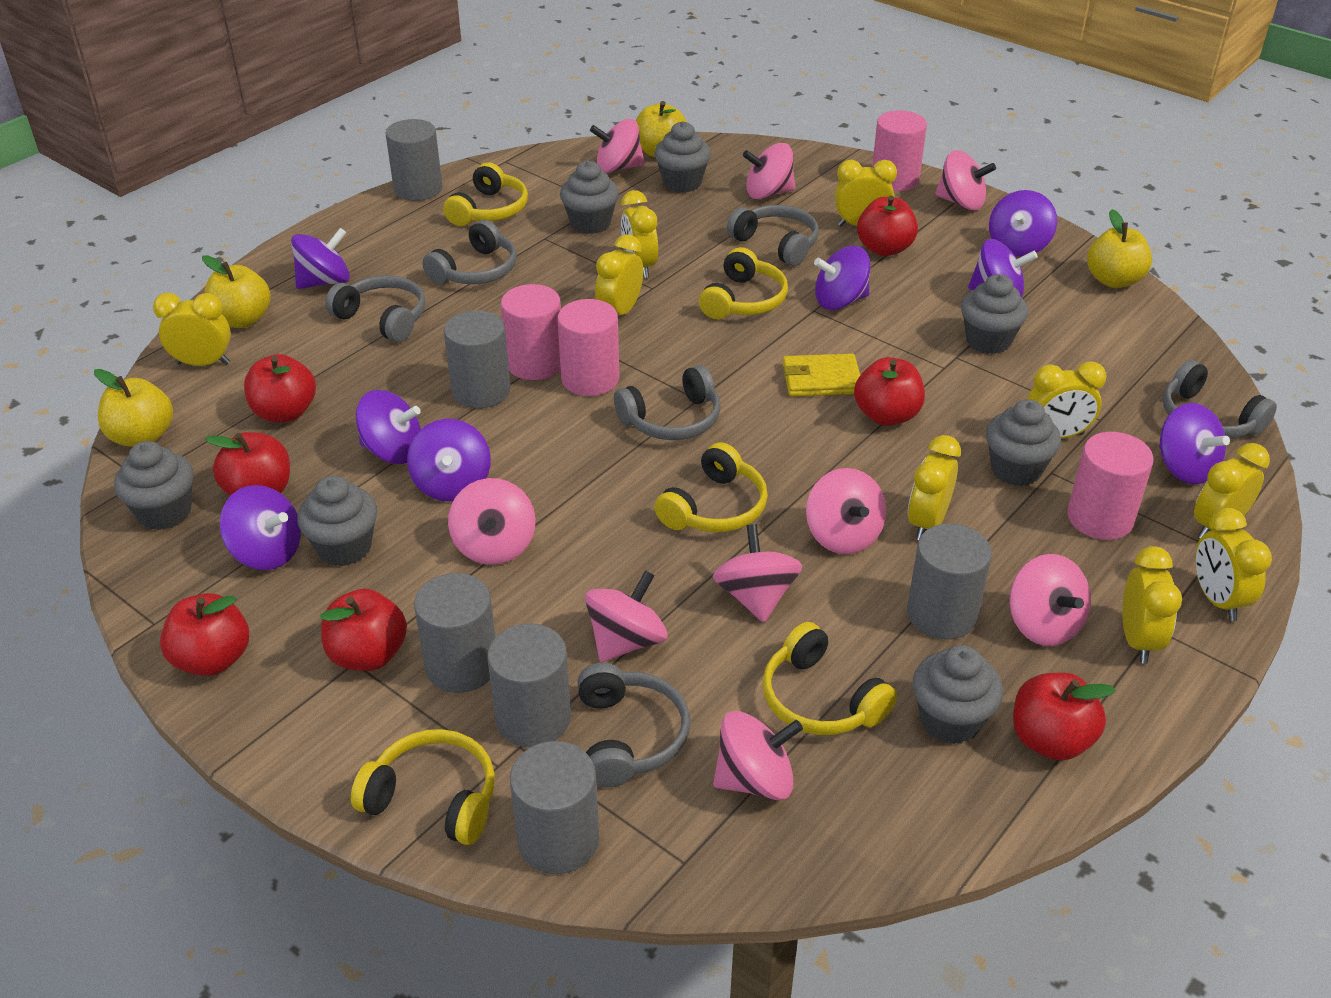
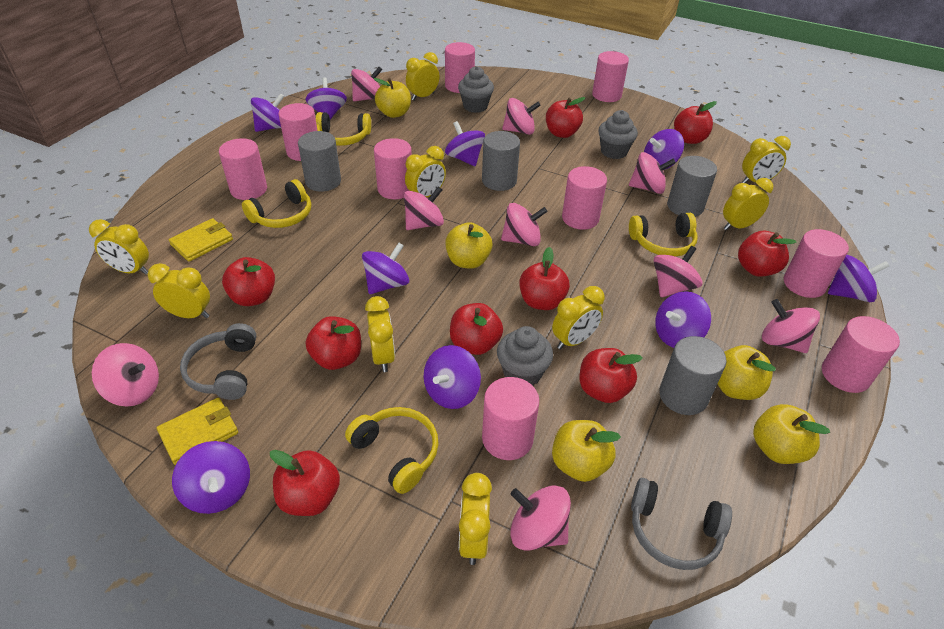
grey cupcake: 7 -> 3
grey cylinder: 6 -> 4
grey headphones: 6 -> 2
pink cylinder: 4 -> 9
purple spinning top: 8 -> 9
red apple: 7 -> 9
yellow apple: 4 -> 5
yellow headphones: 5 -> 4
yellow wallet: 1 -> 2

